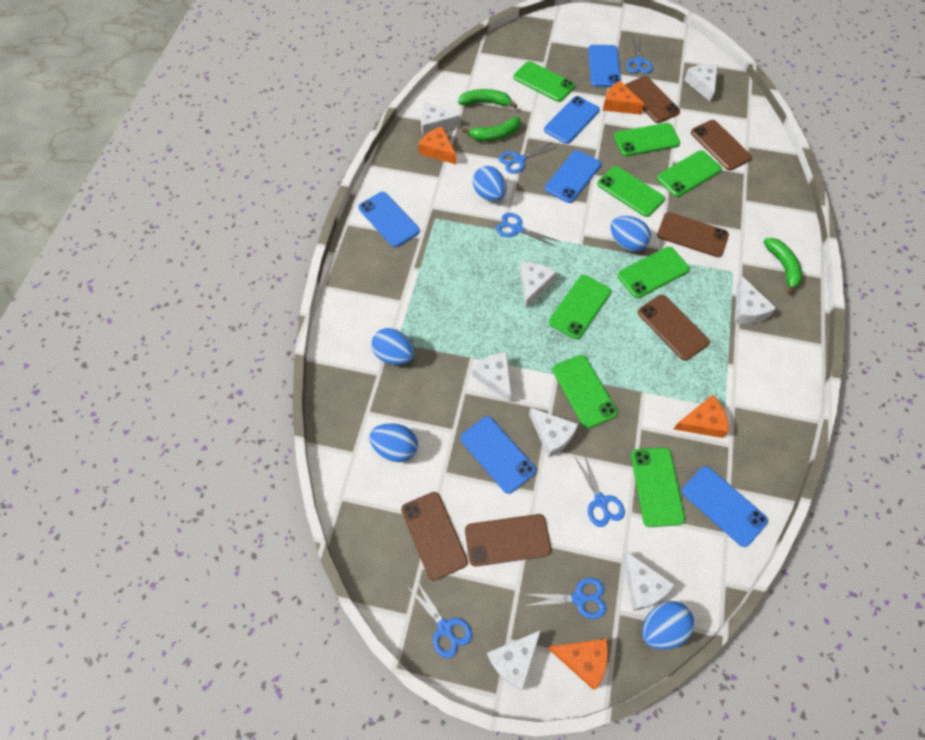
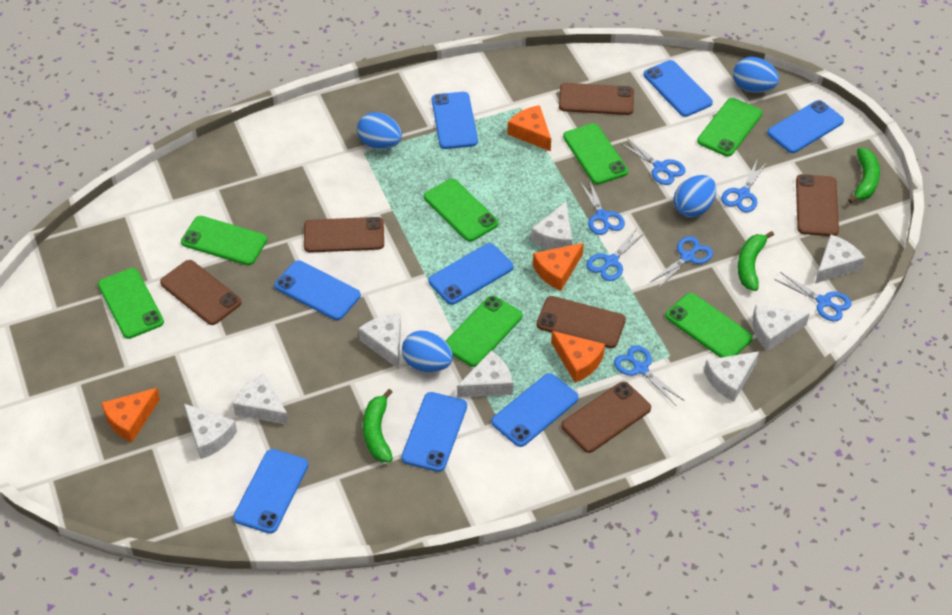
blue egg: 5 -> 4
blue phone: 6 -> 8
blue scissors: 6 -> 7
green phone: 8 -> 7

